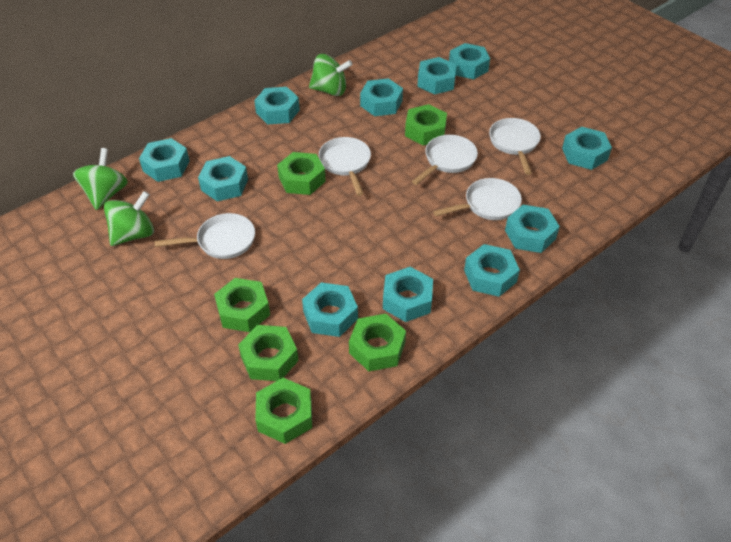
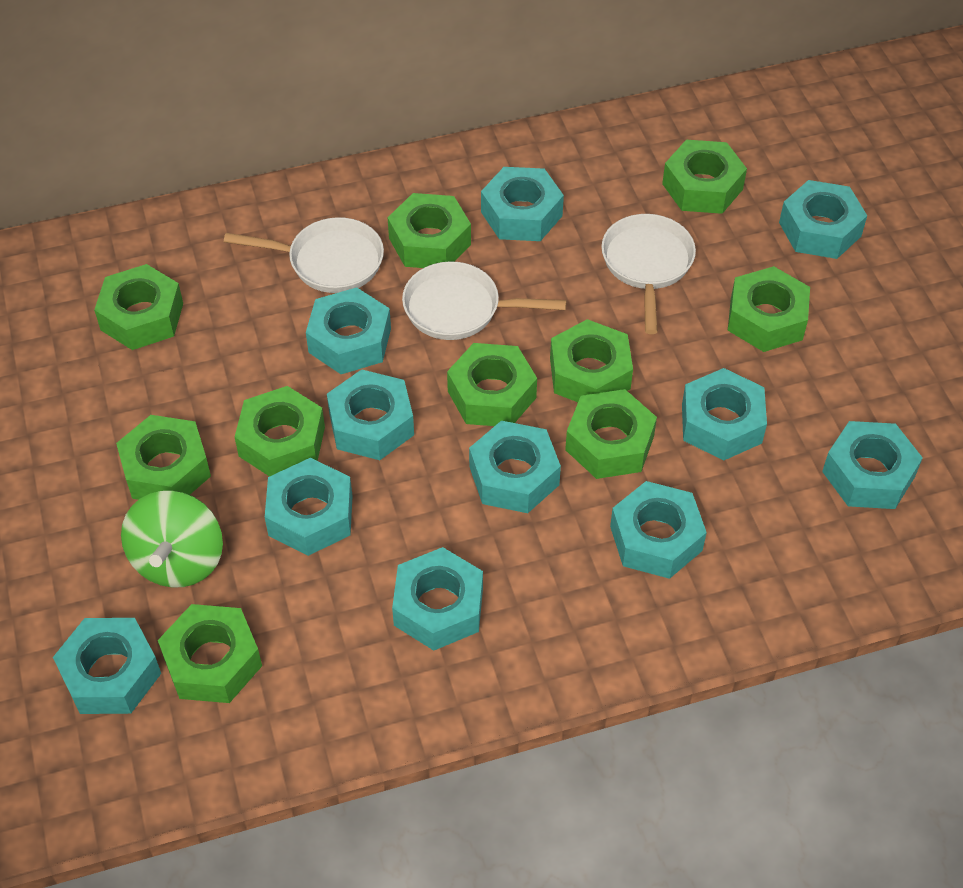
green nut: 6 -> 10
green spinning top: 3 -> 1
white pan: 5 -> 3

